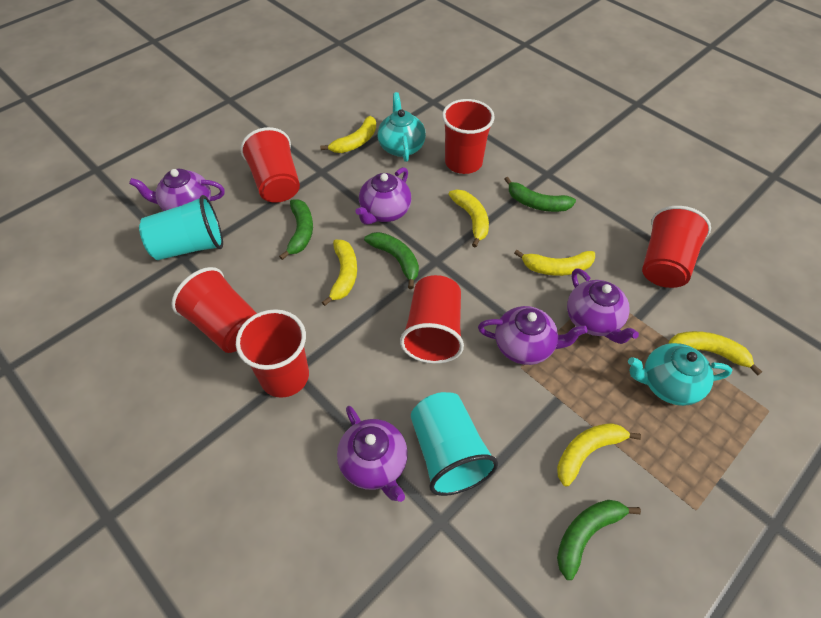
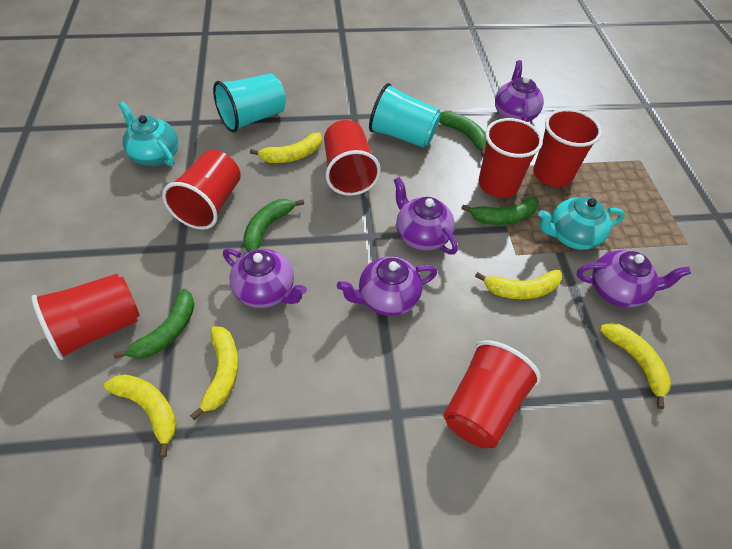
yellow banana: 6 -> 5

